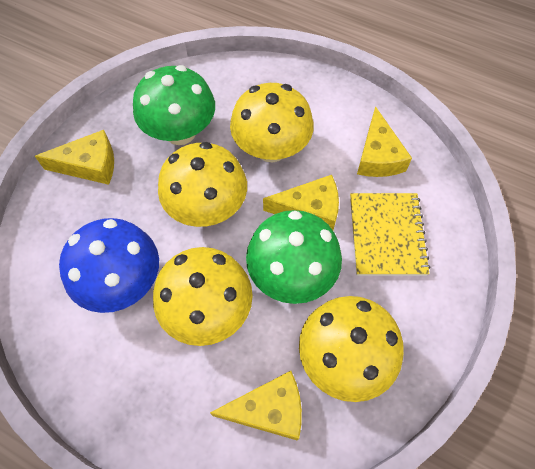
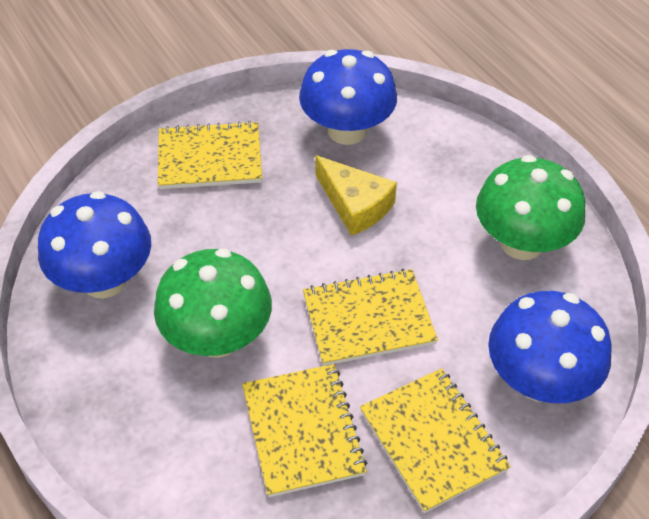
blue mushroom: 1 -> 3
yellow cheese: 4 -> 1
yellow mushroom: 4 -> 0
yellow notebook: 1 -> 4

